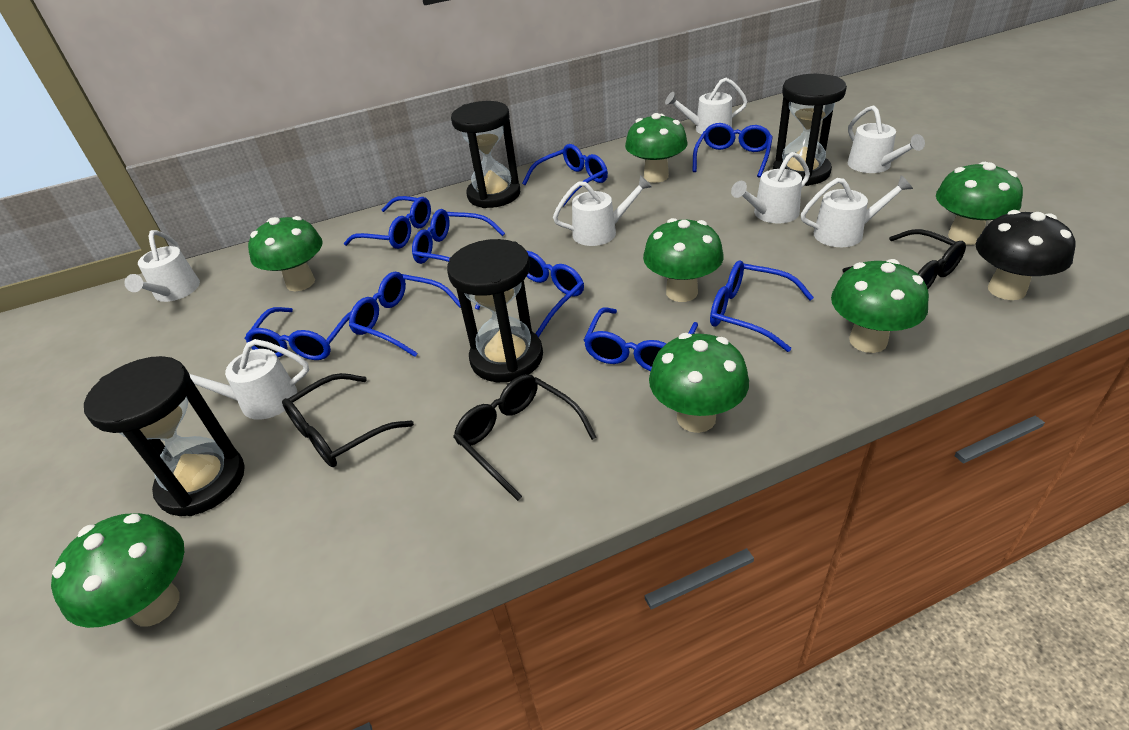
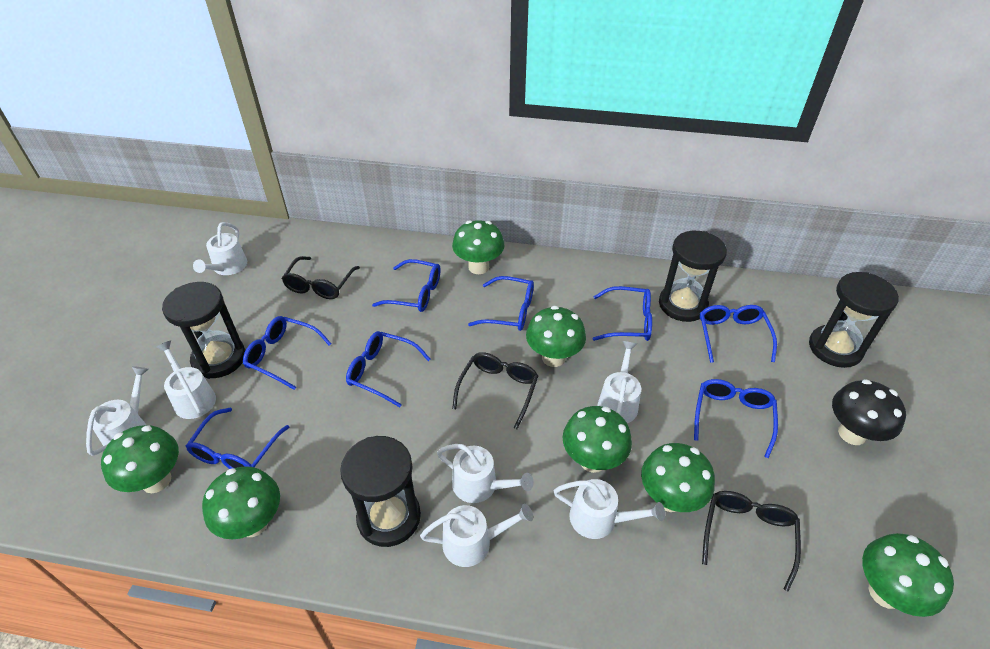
blue glasses: 9 -> 8

